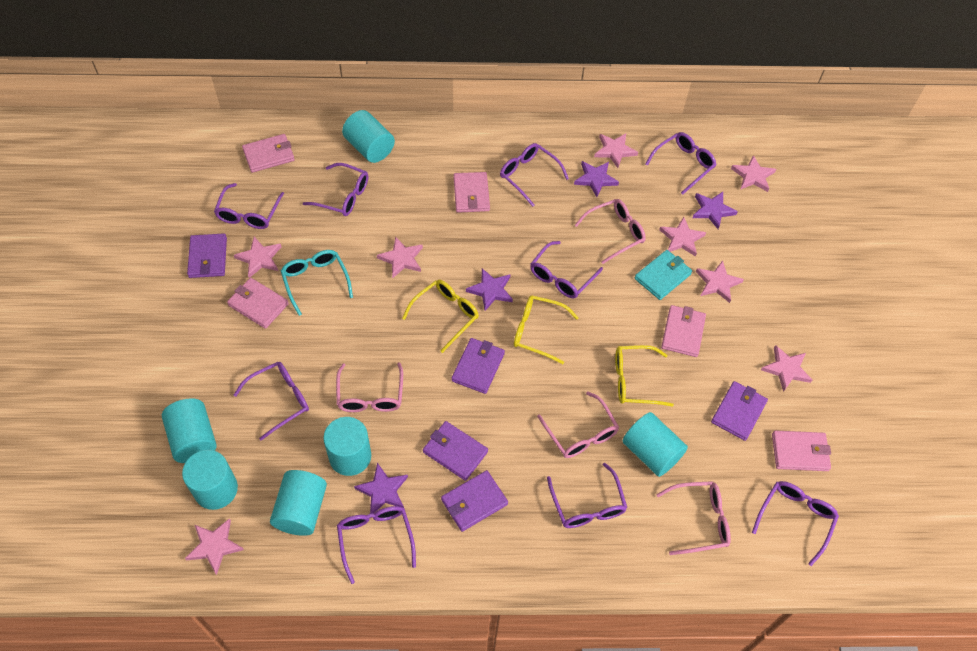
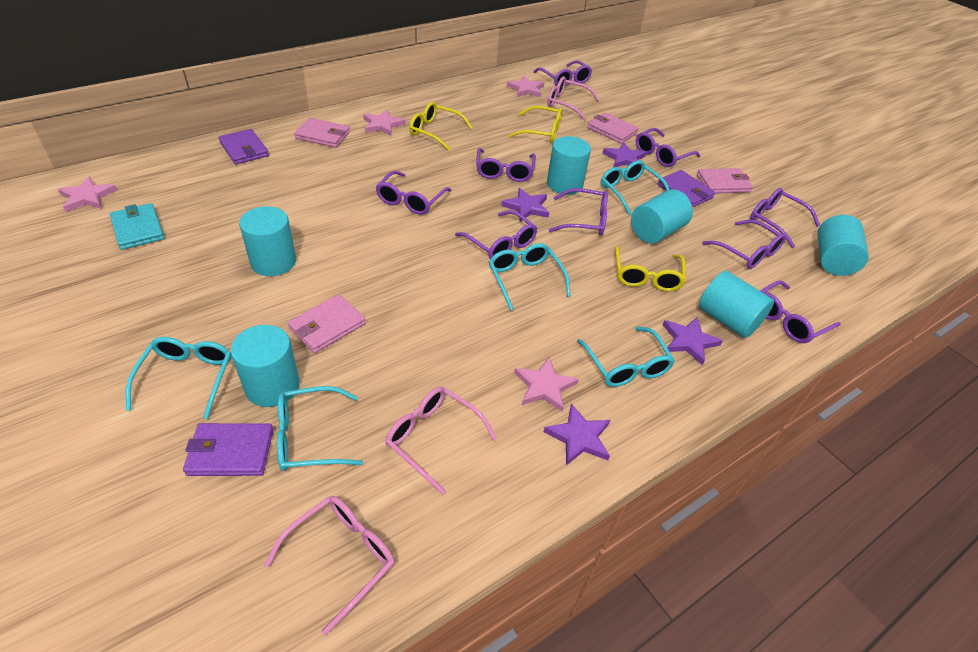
pink glasses: 4 -> 3
pink star: 8 -> 4
pink wallet: 5 -> 4
purple wallet: 5 -> 3
turquoise glasses: 1 -> 5

